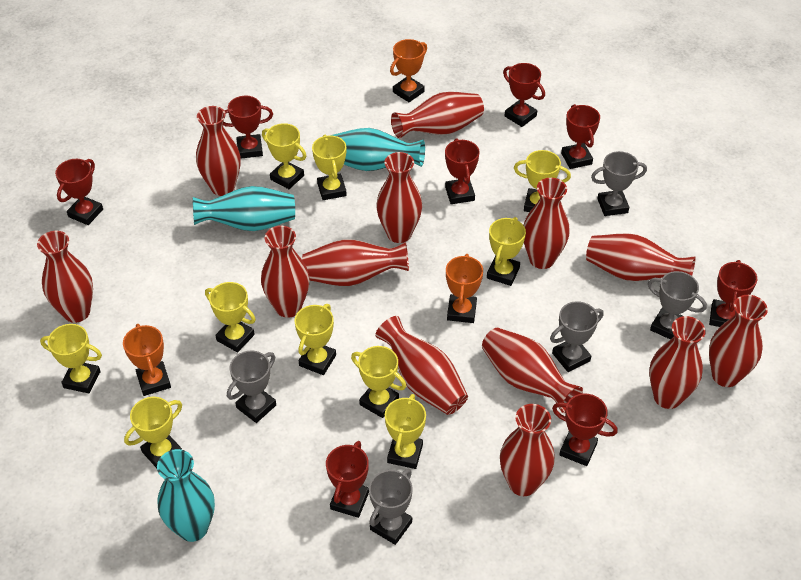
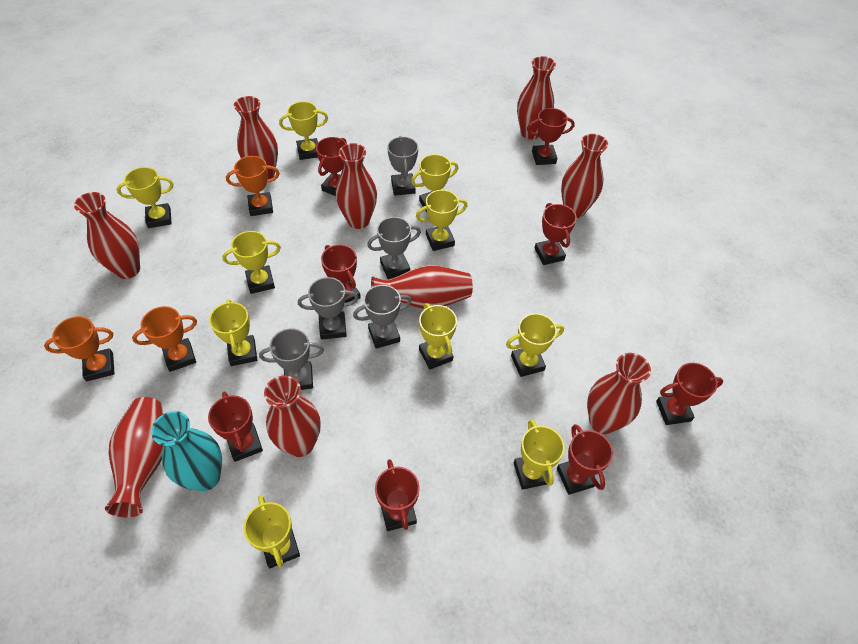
red vase: 13 -> 9
turquoise vase: 3 -> 1

